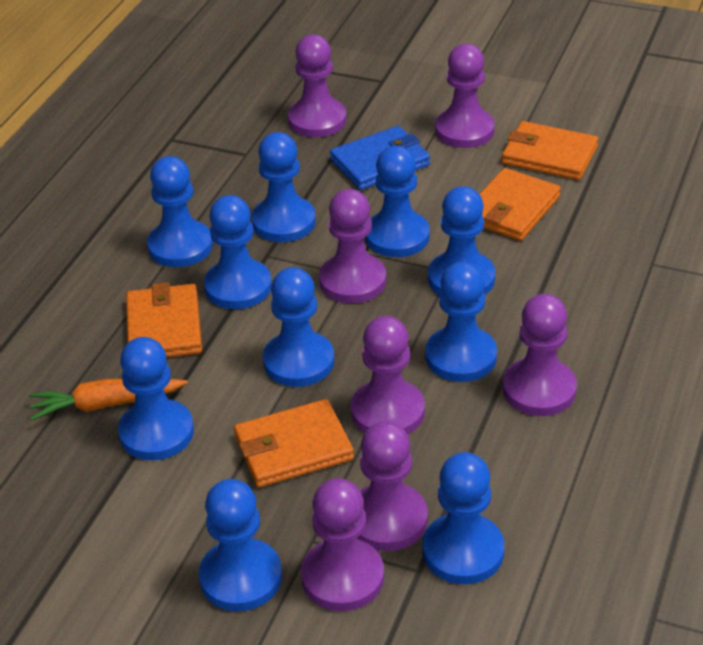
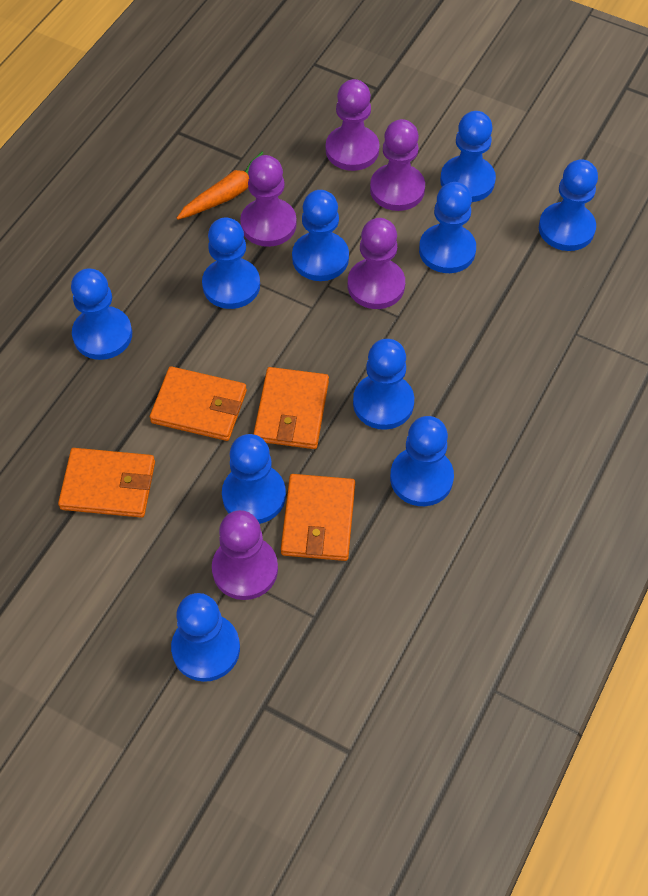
blue wallet: 1 -> 0
purple pawn: 7 -> 5

